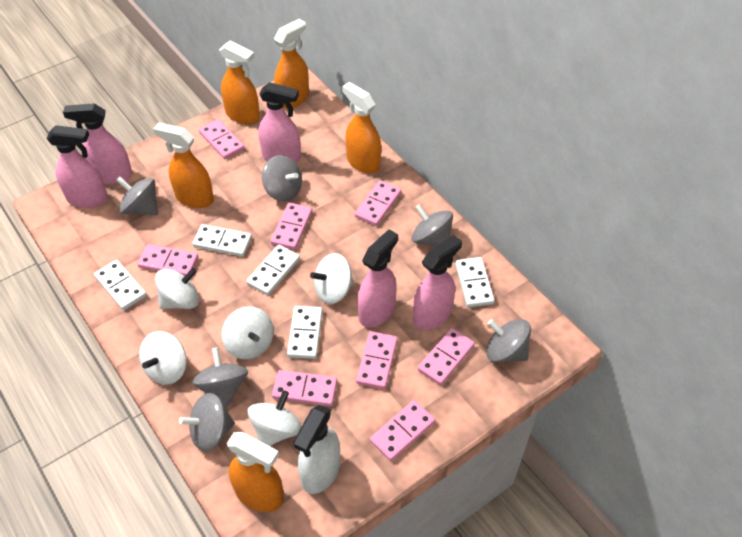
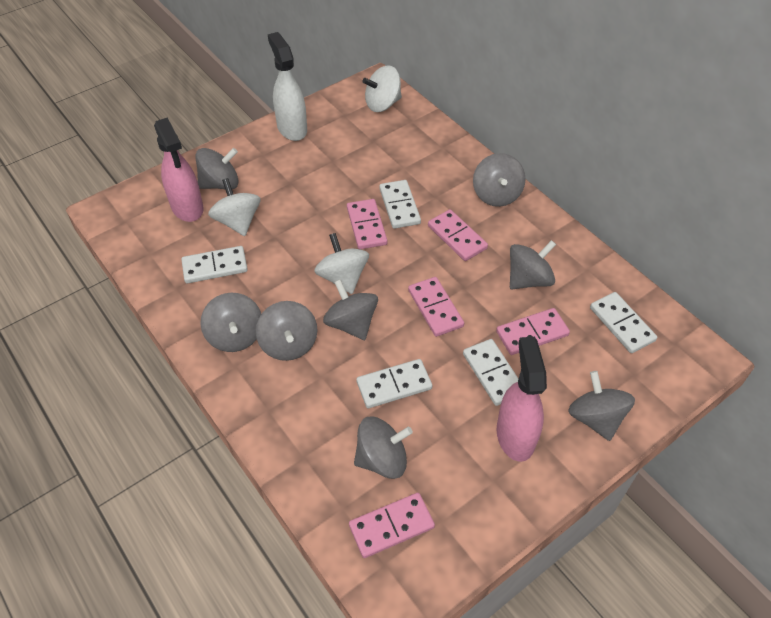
grey spinning top: 6 -> 8
orange spray bottle: 5 -> 0
pink domino: 8 -> 5
pink spray bottle: 5 -> 2
white spinning top: 5 -> 3

